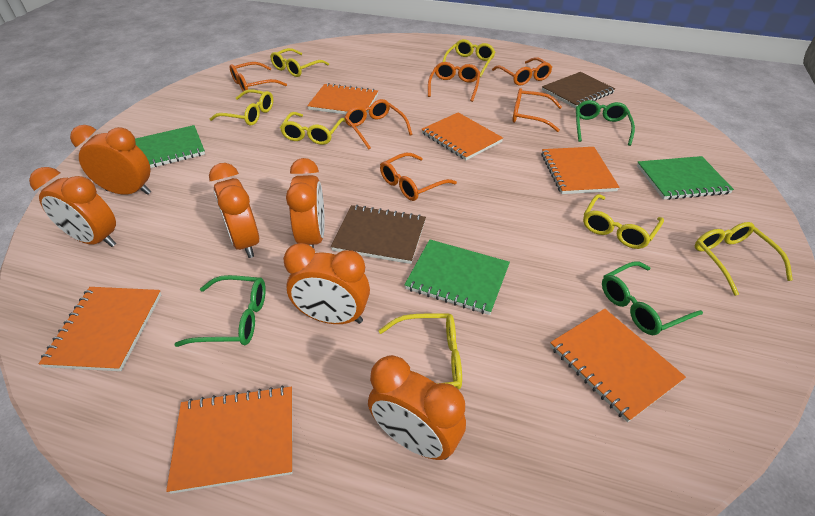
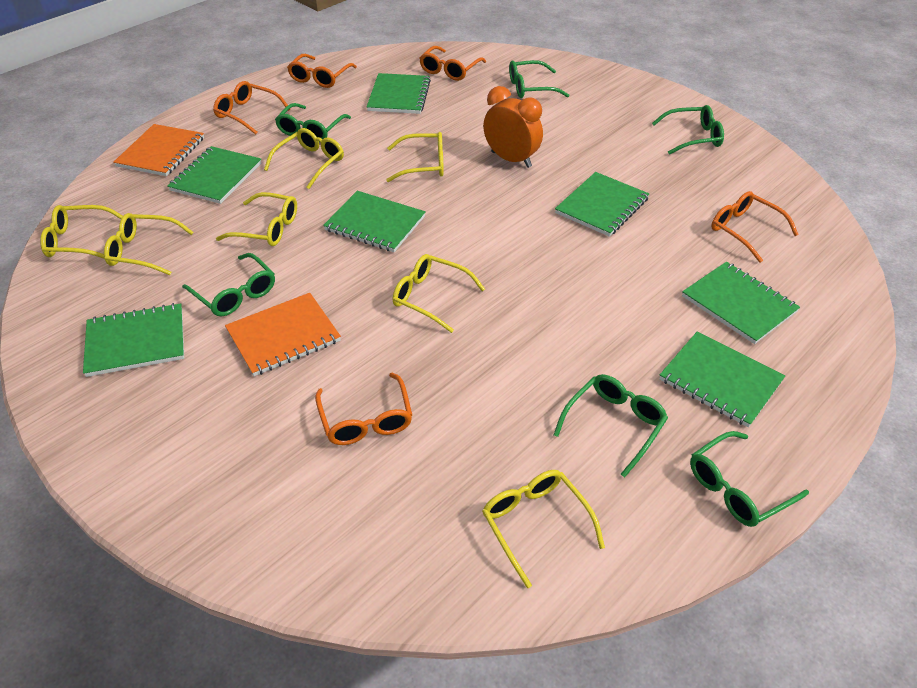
brown notebook: 2 -> 0
green glasses: 3 -> 6
green notebook: 3 -> 7
orange clock: 6 -> 1
orange glasses: 6 -> 5
orange notebook: 6 -> 2

